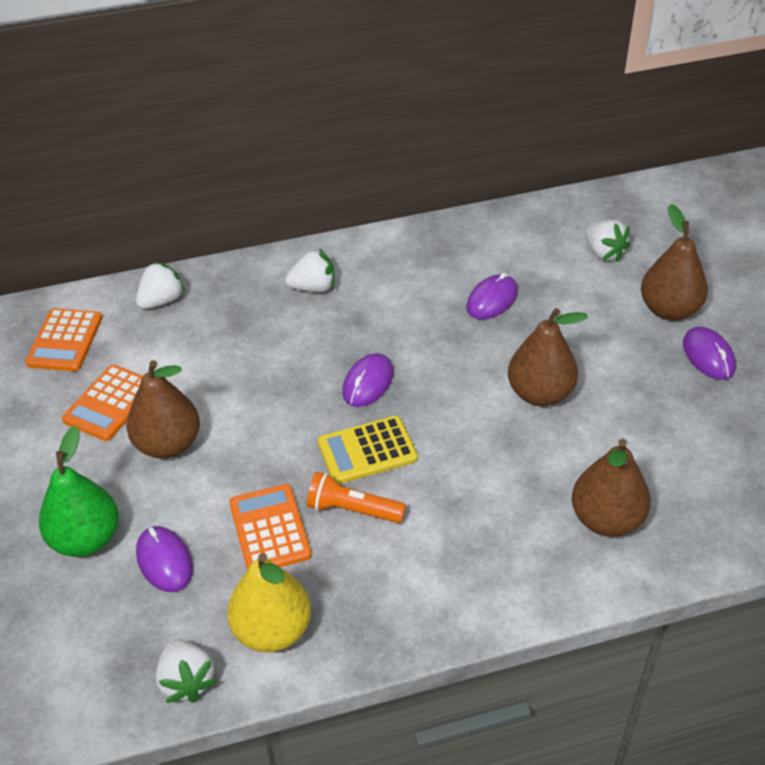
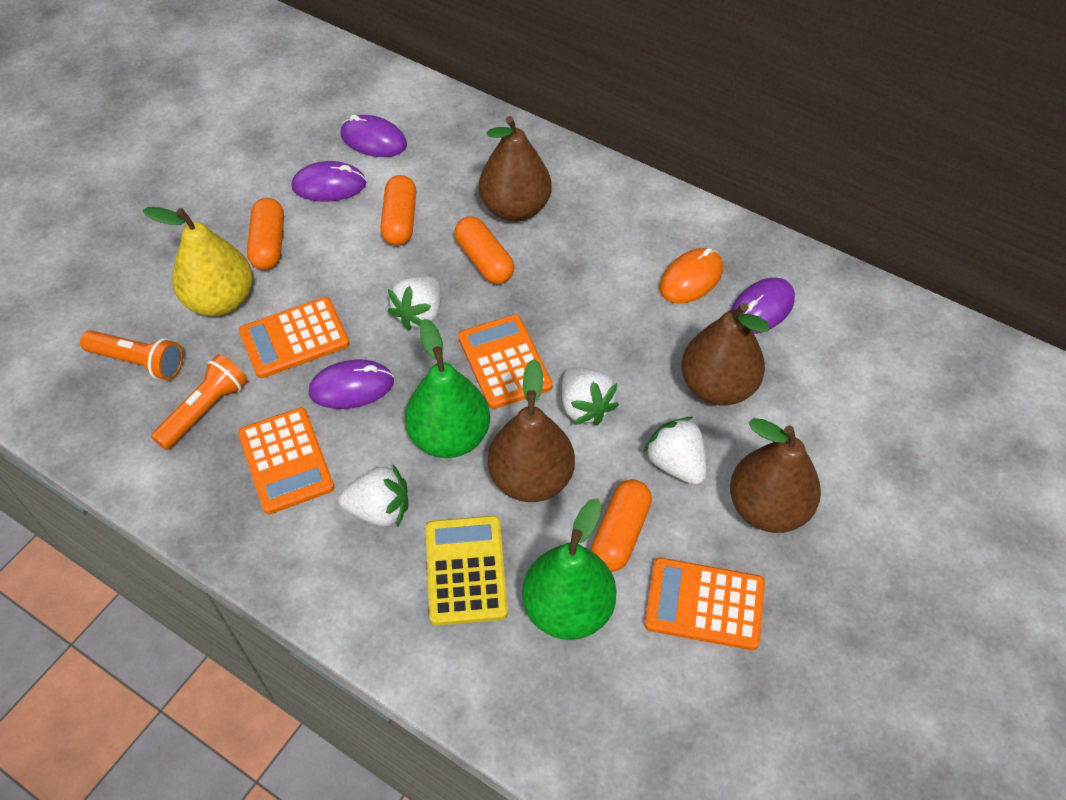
green pear: 1 -> 2
orange calculator: 3 -> 4
orange capsule: 0 -> 4
orange flashlight: 1 -> 2
orange mouse: 0 -> 1

